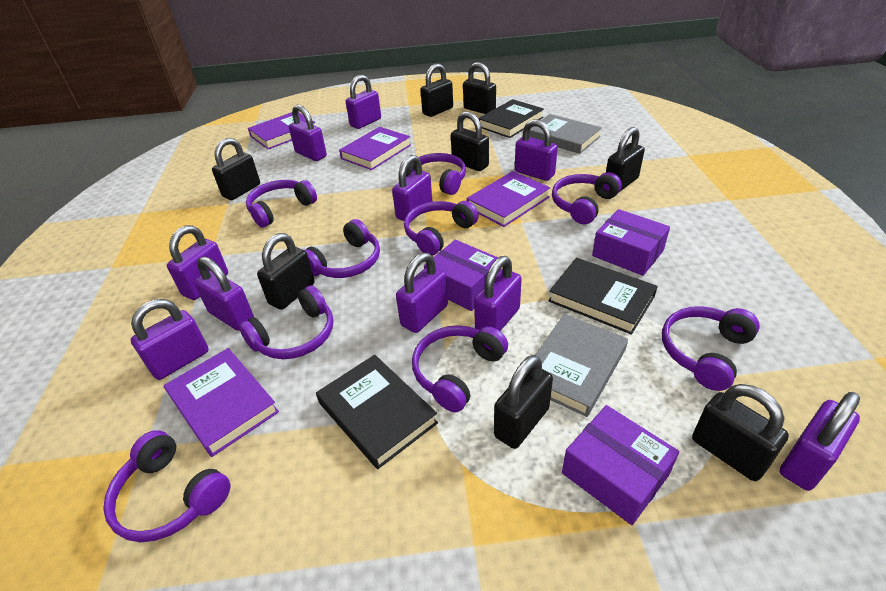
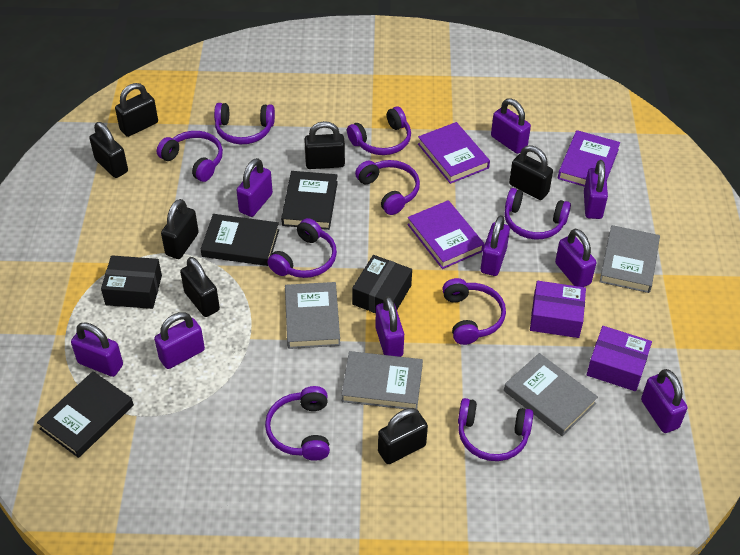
black box: 0 -> 2
black padlock: 8 -> 7
grey book: 2 -> 4
purple book: 4 -> 3
purple box: 3 -> 2
purple padlock: 10 -> 9

